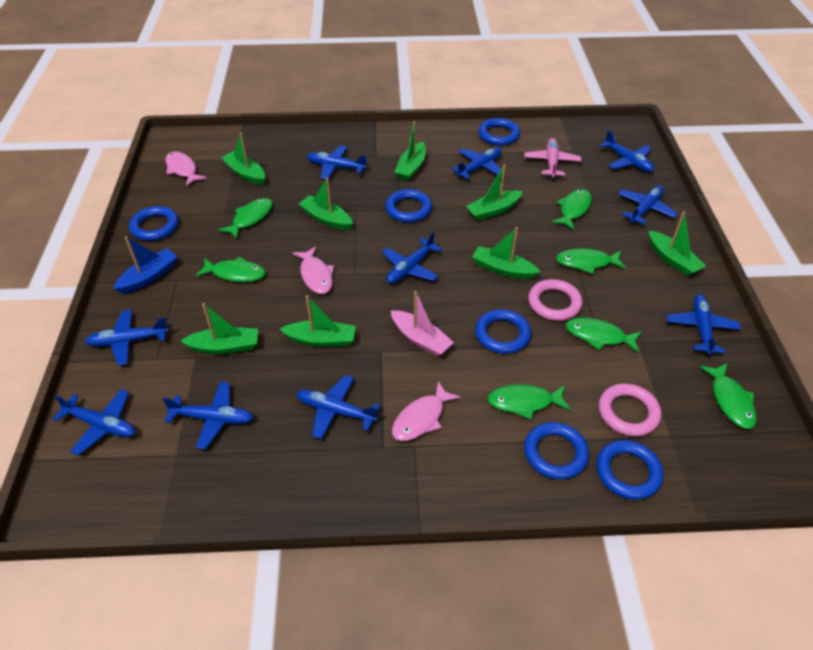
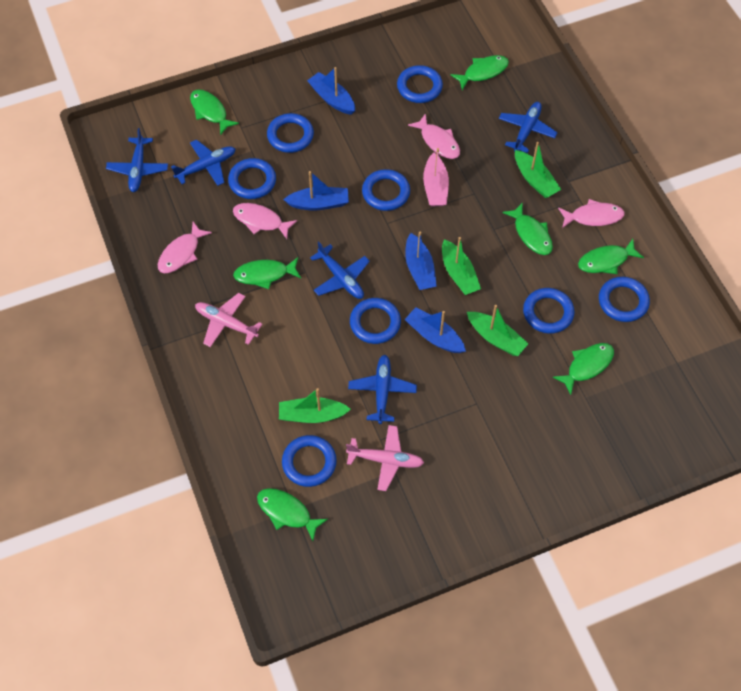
blue boat: 1 -> 4
blue plane: 10 -> 5
blue ring: 6 -> 8
green boat: 8 -> 4
pink fish: 3 -> 4
pink plane: 1 -> 2
pink ring: 2 -> 0

